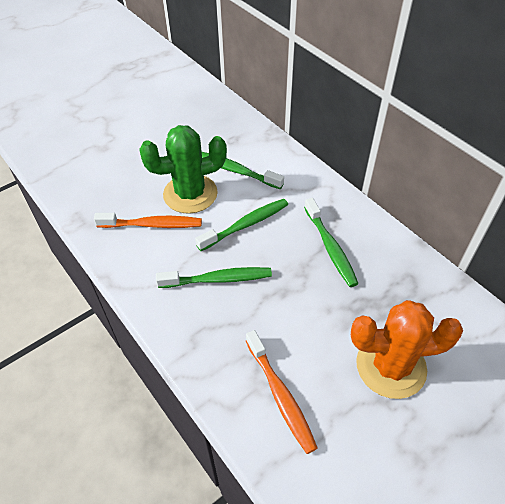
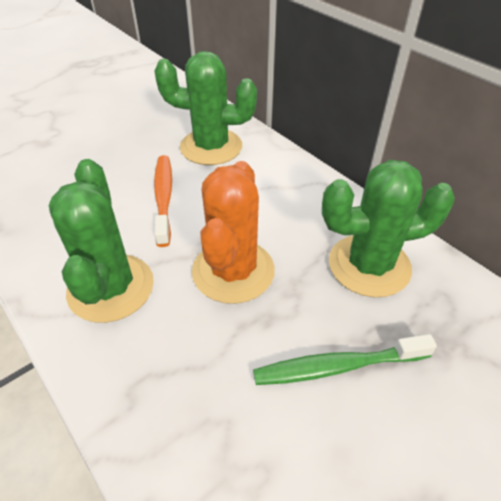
green cactus: 1 -> 3
green toothbrush: 4 -> 1
orange toothbrush: 2 -> 1

